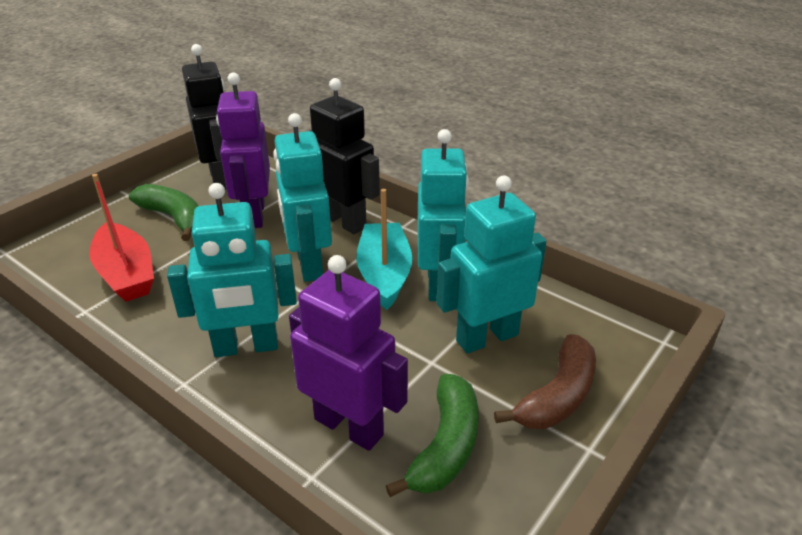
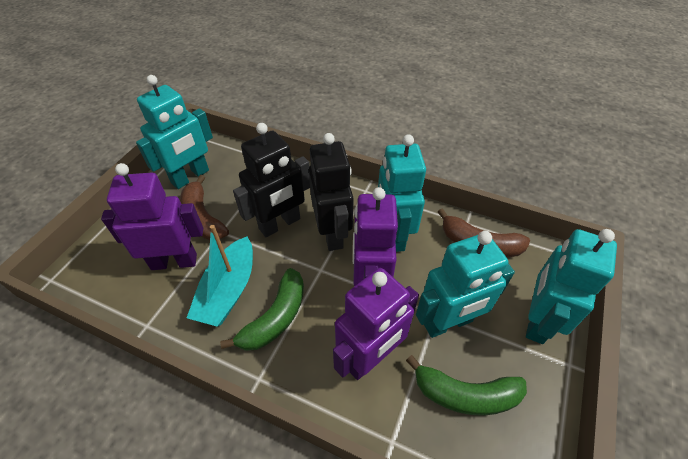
brown banana: 1 -> 2
purple robot: 2 -> 3
red boat: 1 -> 0

